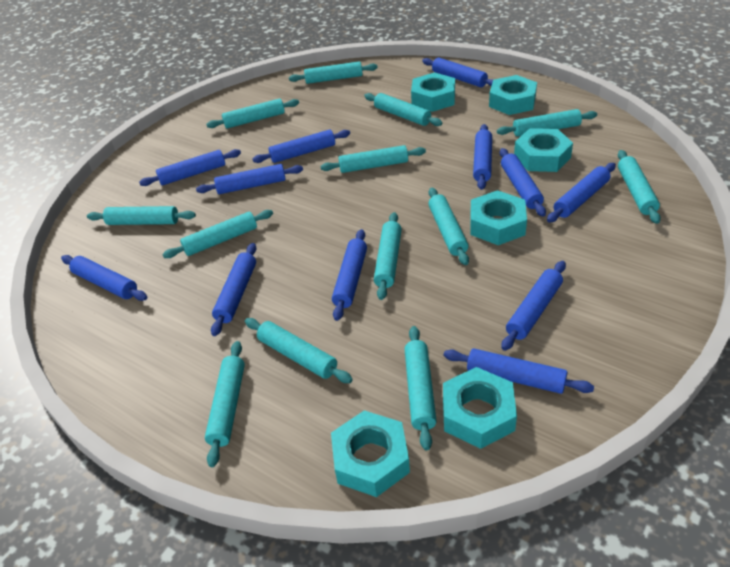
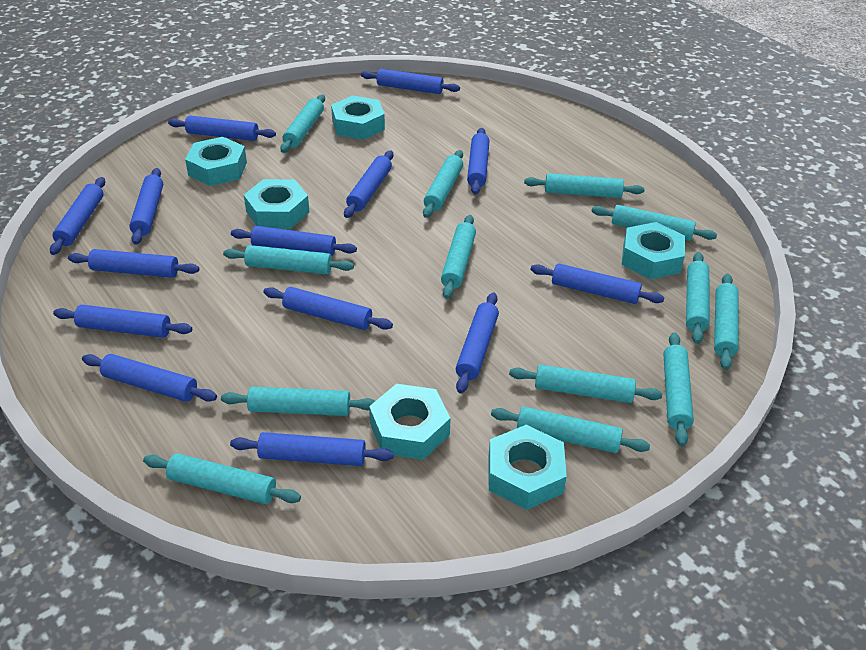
blue rolling pin: 12 -> 14

